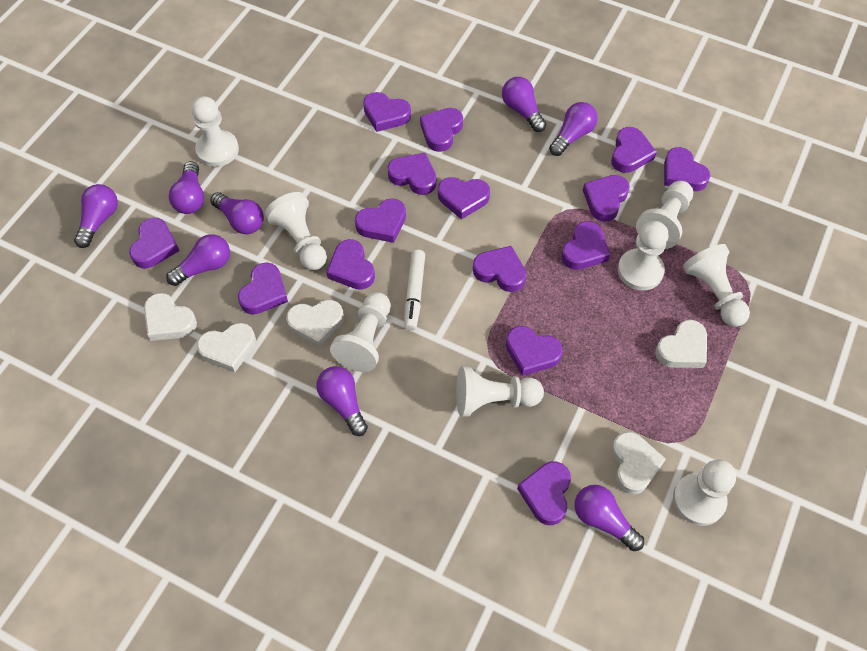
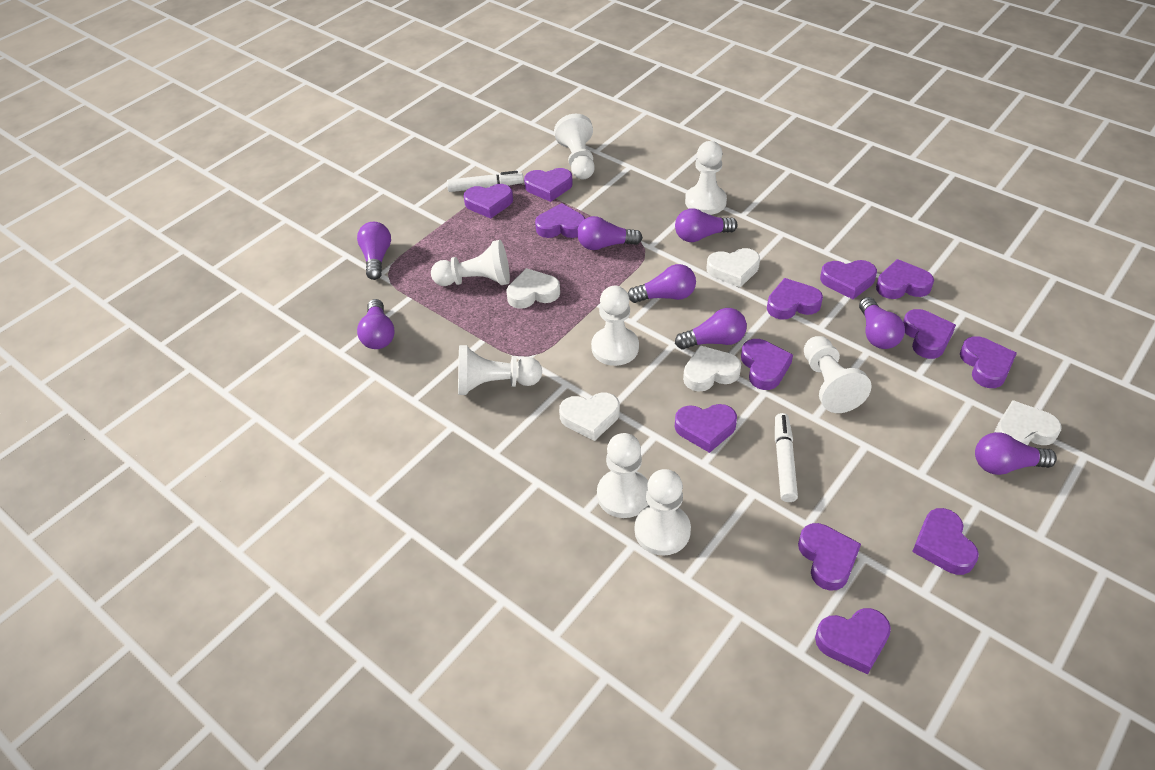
purple heart: 15 -> 13
white marker: 1 -> 2

